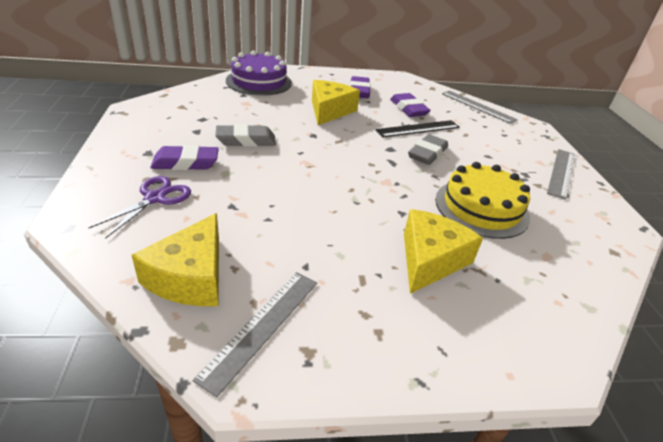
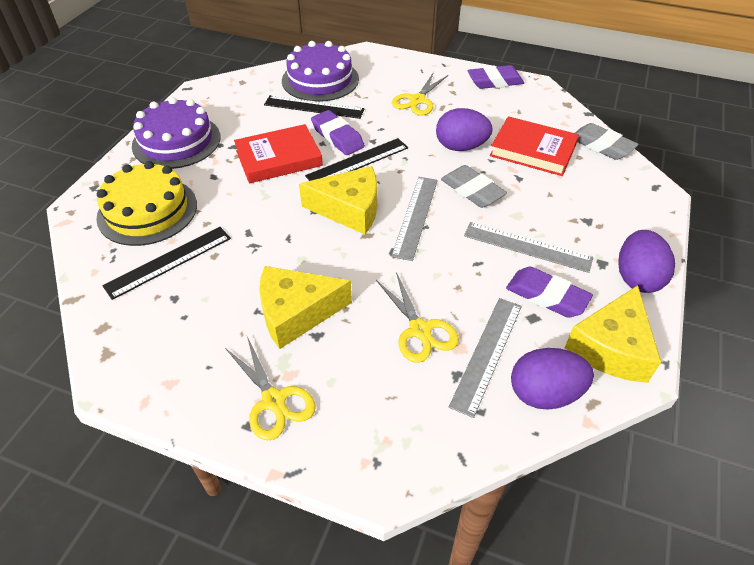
black ruler: 1 -> 3
purple cake: 1 -> 2
purple egg: 0 -> 3
purple scissors: 1 -> 0
red book: 0 -> 2
yellow scissors: 0 -> 3

